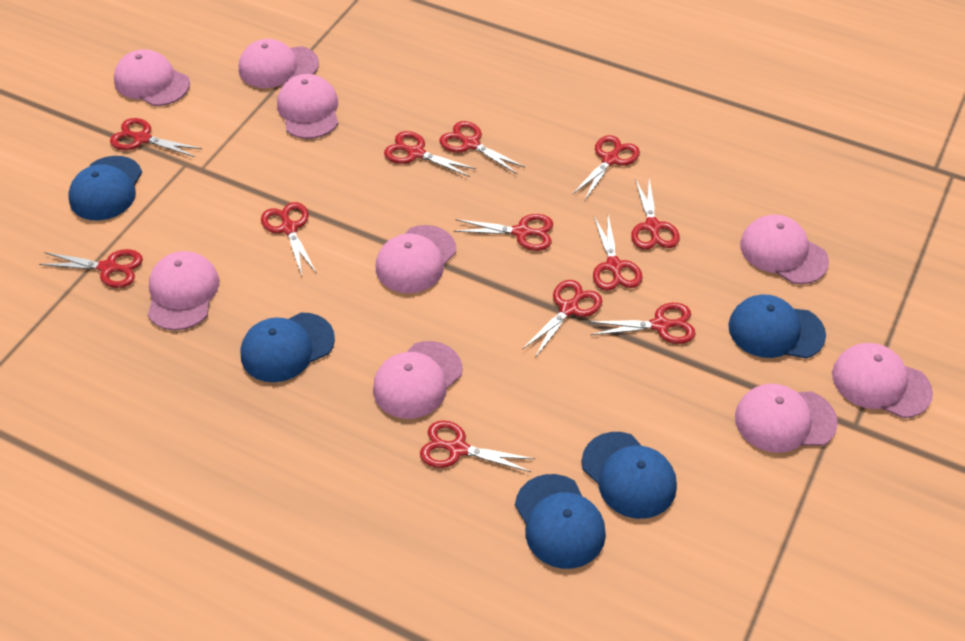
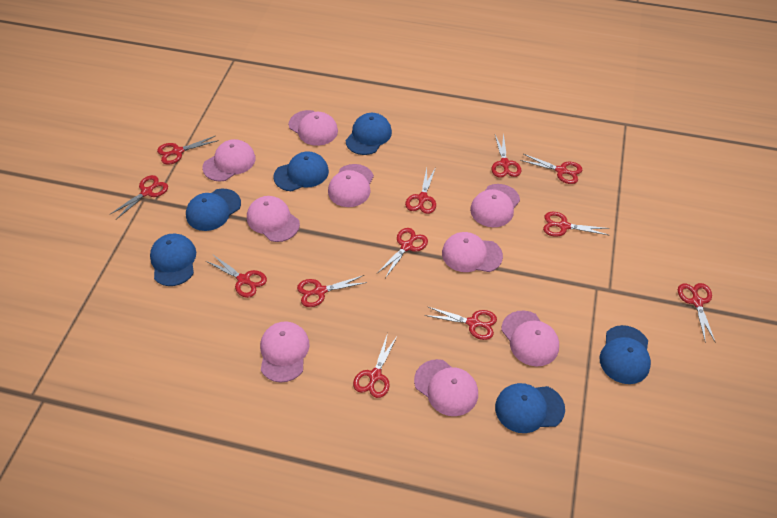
blue cap: 5 -> 6

